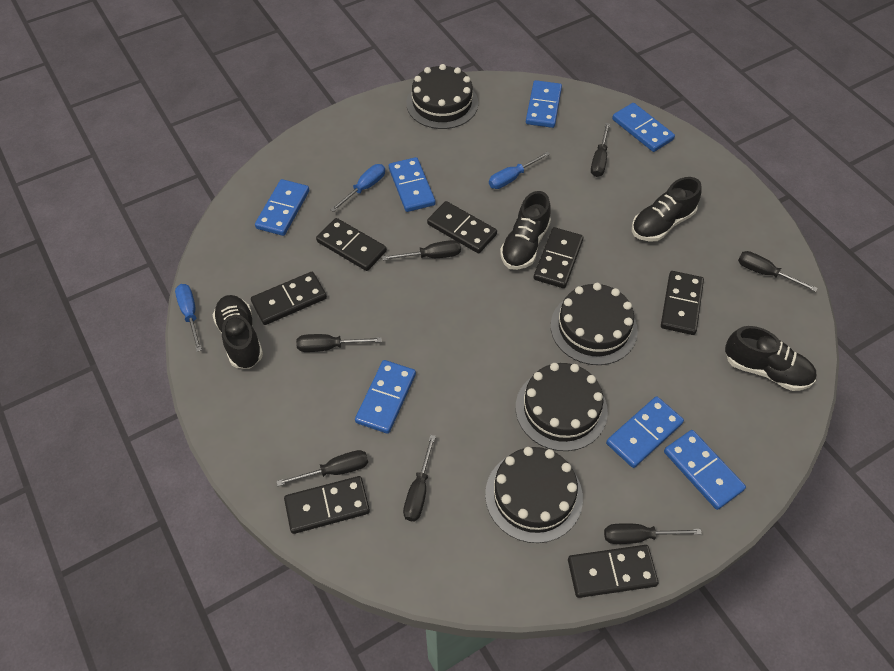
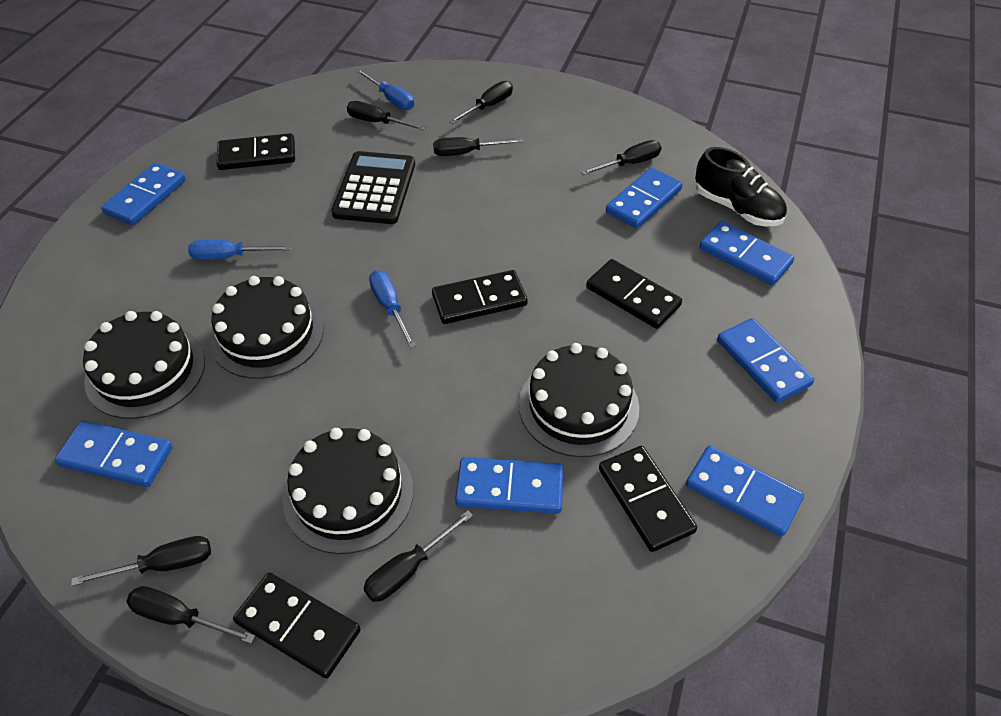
black calculator: 0 -> 1
black domino: 7 -> 5
black shoe: 4 -> 1

